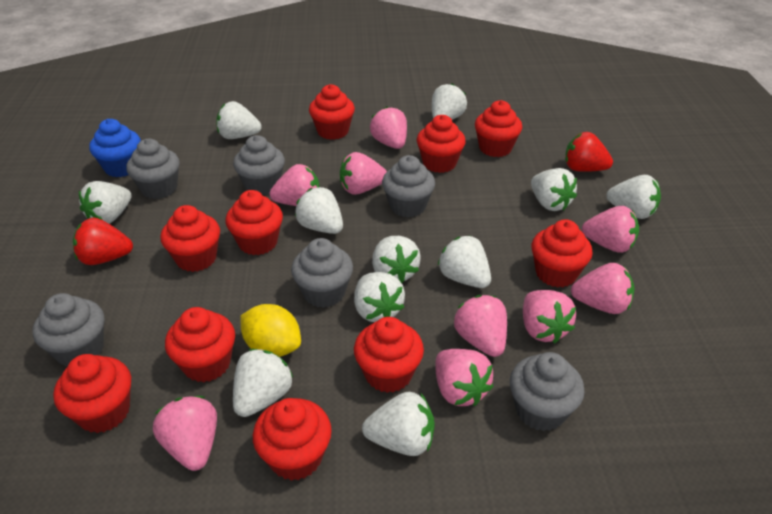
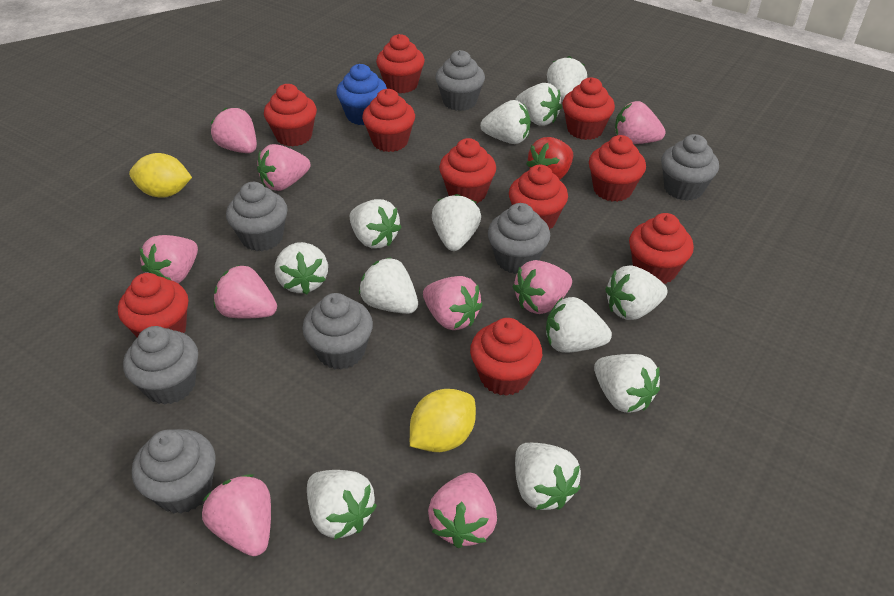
grey cupcake: 6 -> 7
red strawberry: 2 -> 1
white strawberry: 11 -> 12
yellow lemon: 1 -> 2

